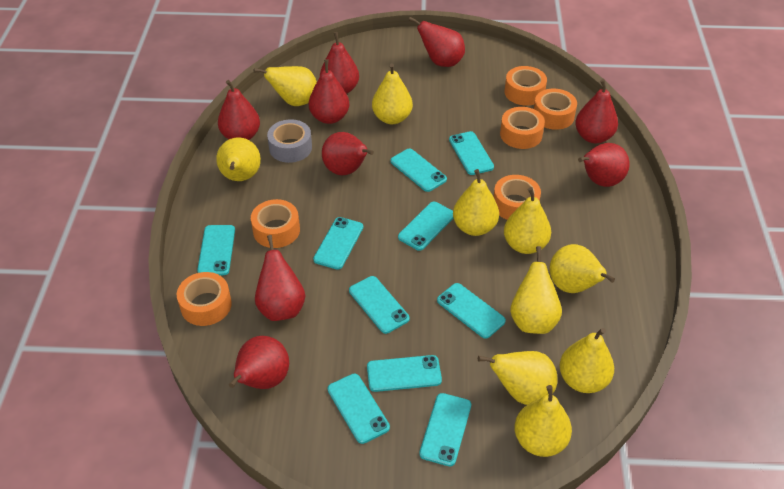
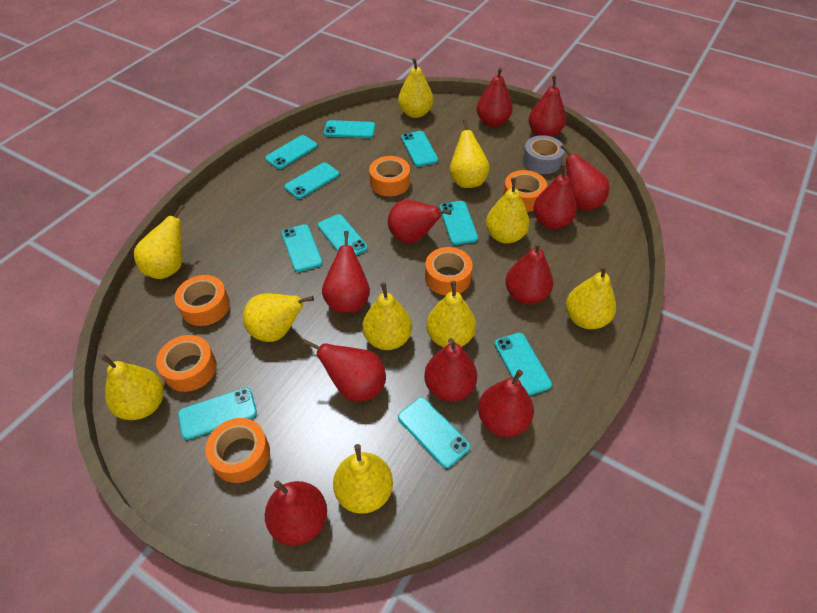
red pear: 9 -> 11

